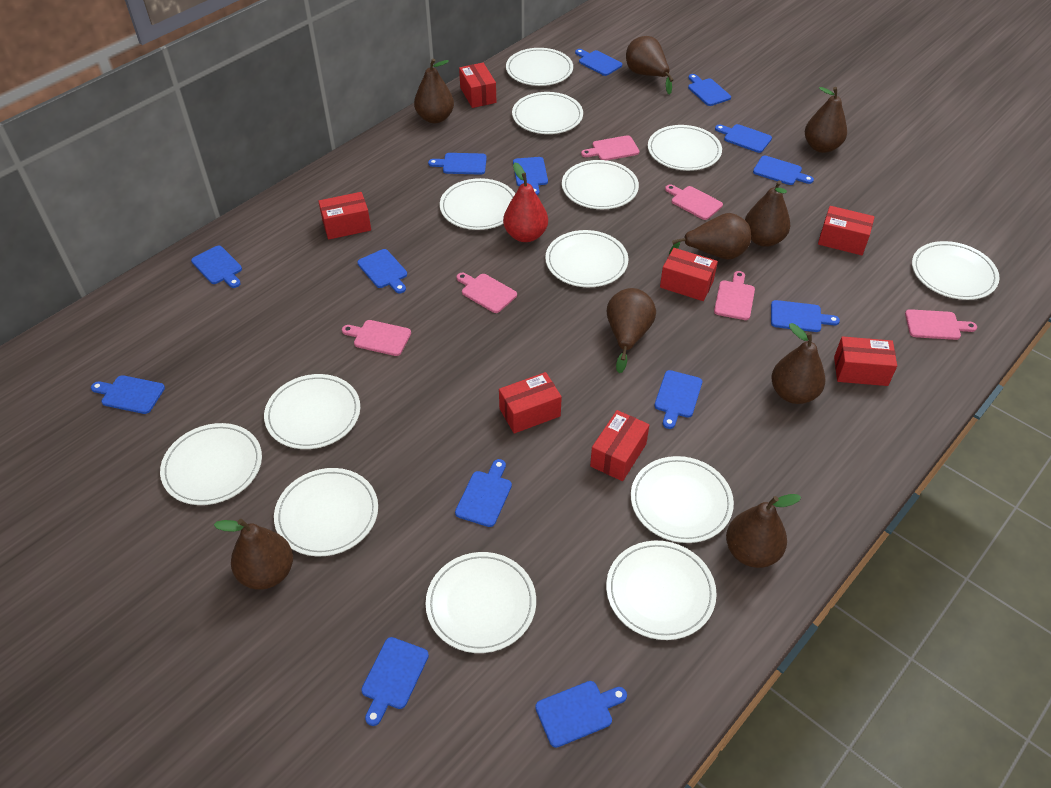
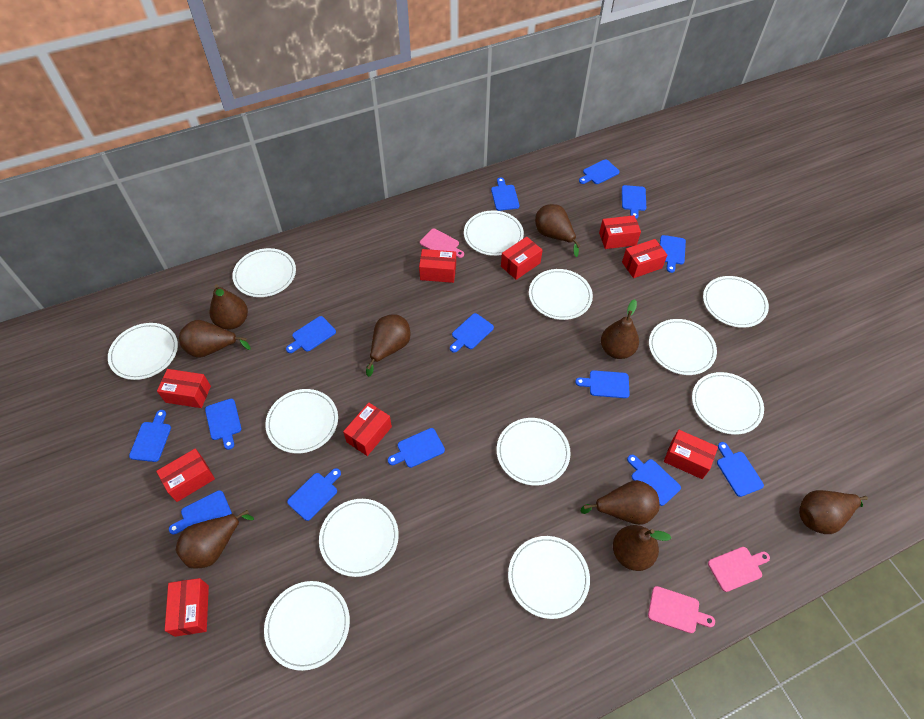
pink cutting board: 6 -> 3
red box: 7 -> 9
red pear: 1 -> 0
white plate: 13 -> 12

